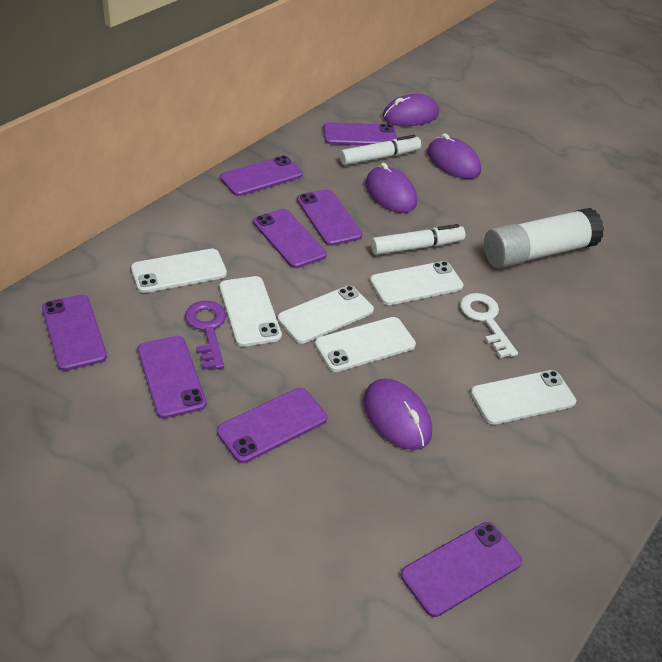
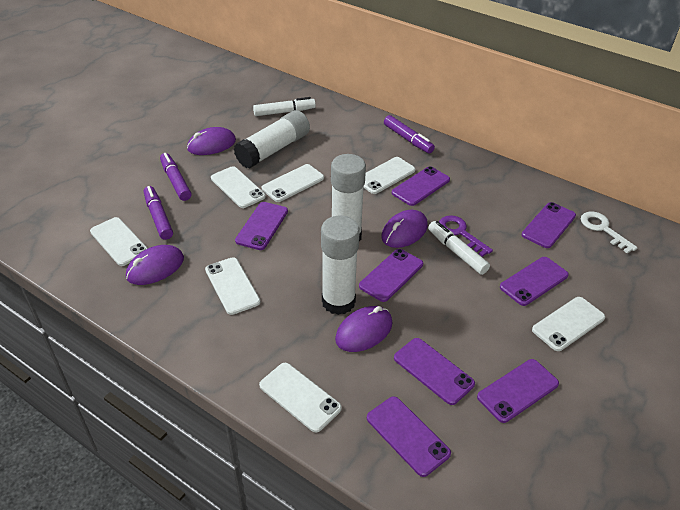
purple marker: 0 -> 3
white glue stick: 1 -> 3
white phone: 6 -> 7

